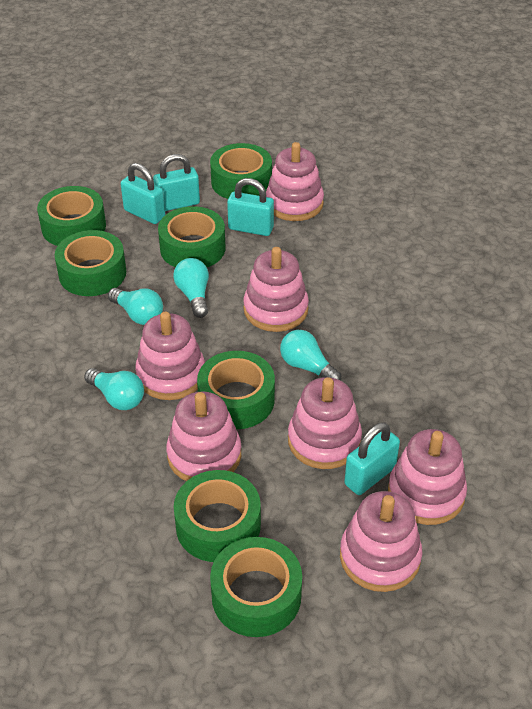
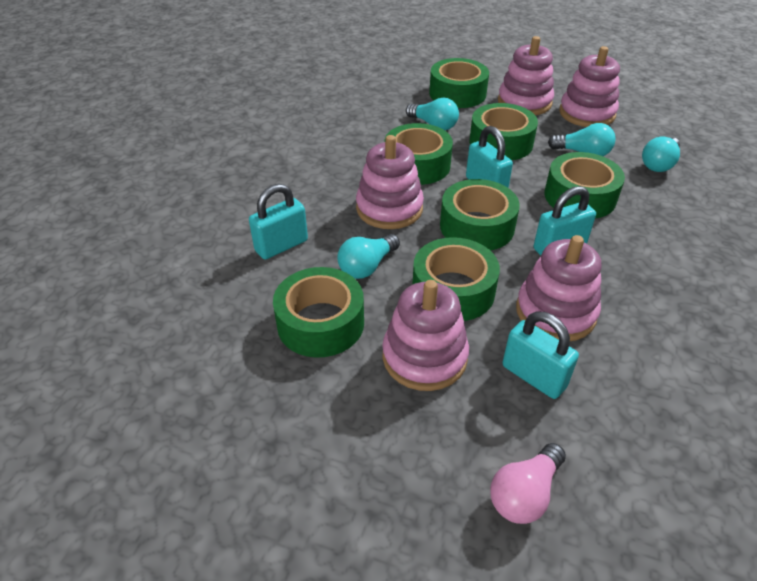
pink light bulb: 0 -> 1
pink stacking toy: 7 -> 5

